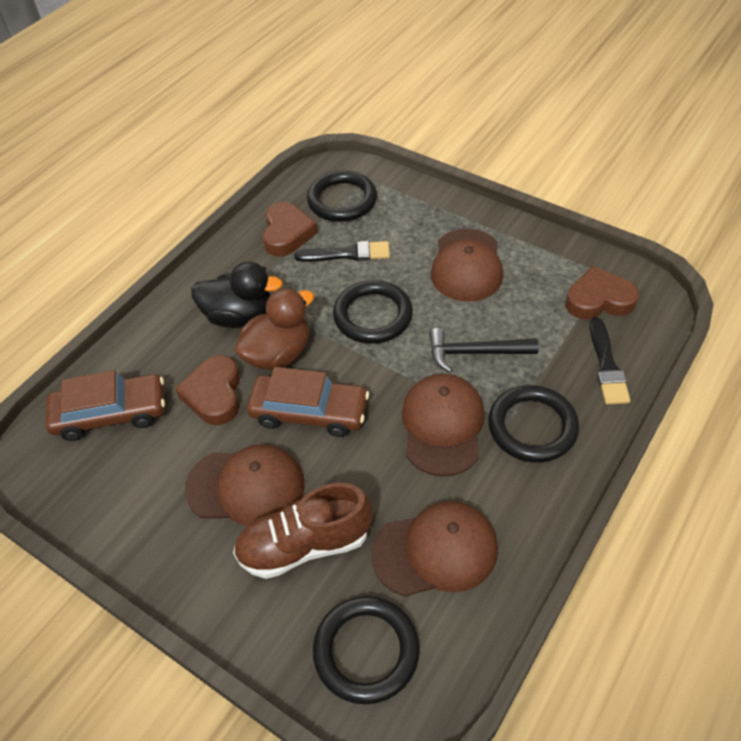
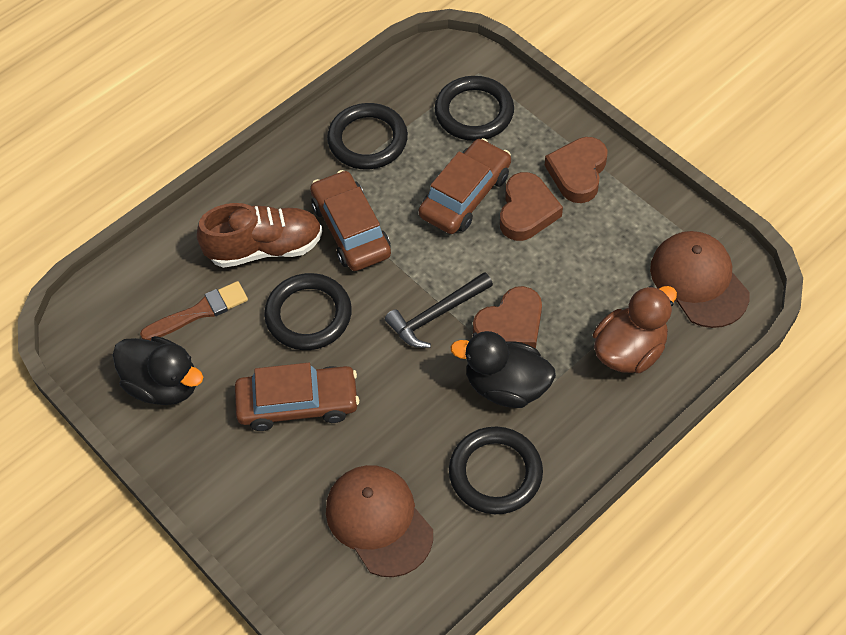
black brush: 2 -> 0
black duck: 1 -> 2
brown brush: 0 -> 1
brown cap: 4 -> 2
brown car: 2 -> 3

